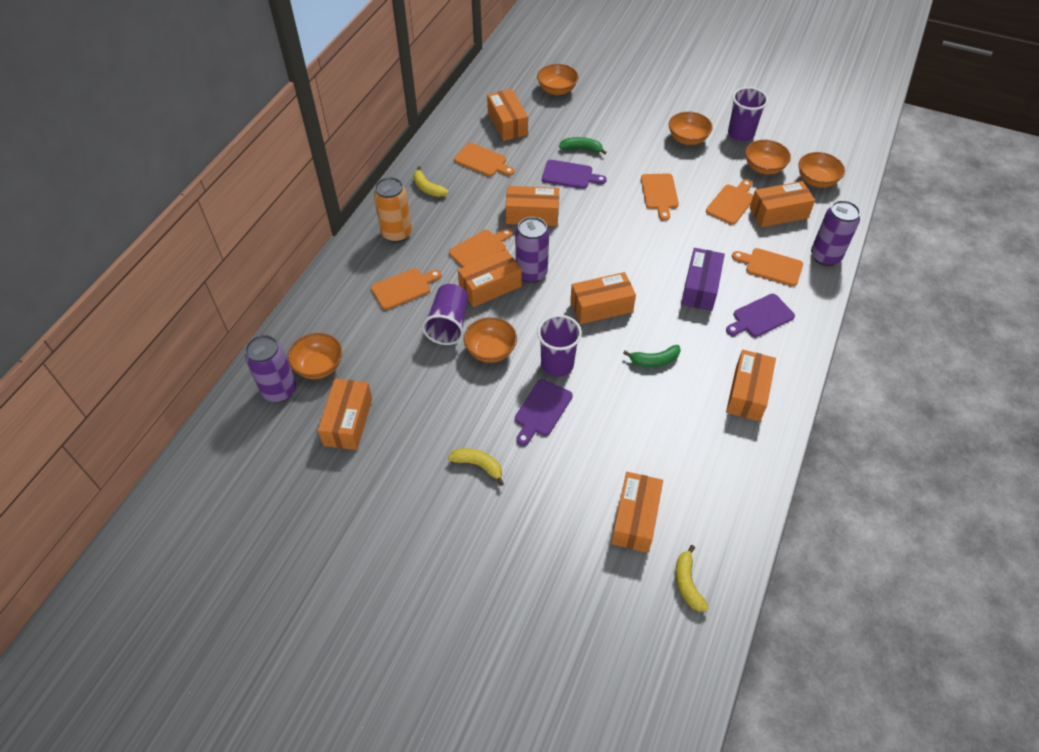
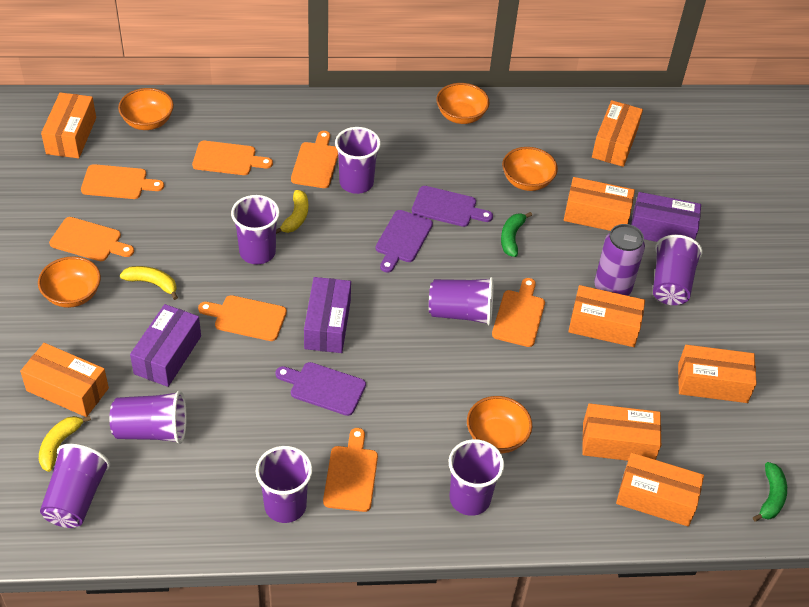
orange bowl: 6 -> 5
orange can: 1 -> 0
orange cutting board: 6 -> 7
purple box: 1 -> 3
purple can: 3 -> 1
purple cup: 3 -> 8

